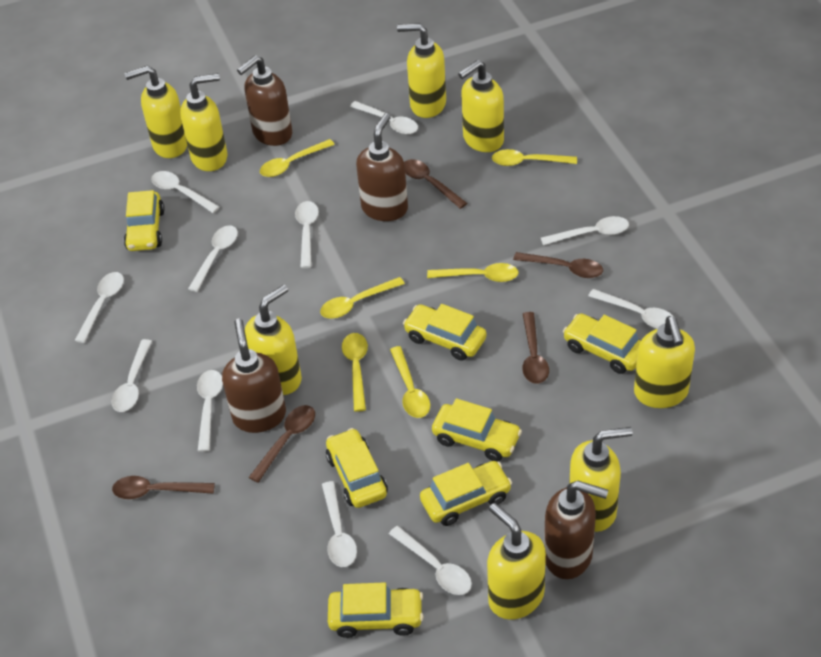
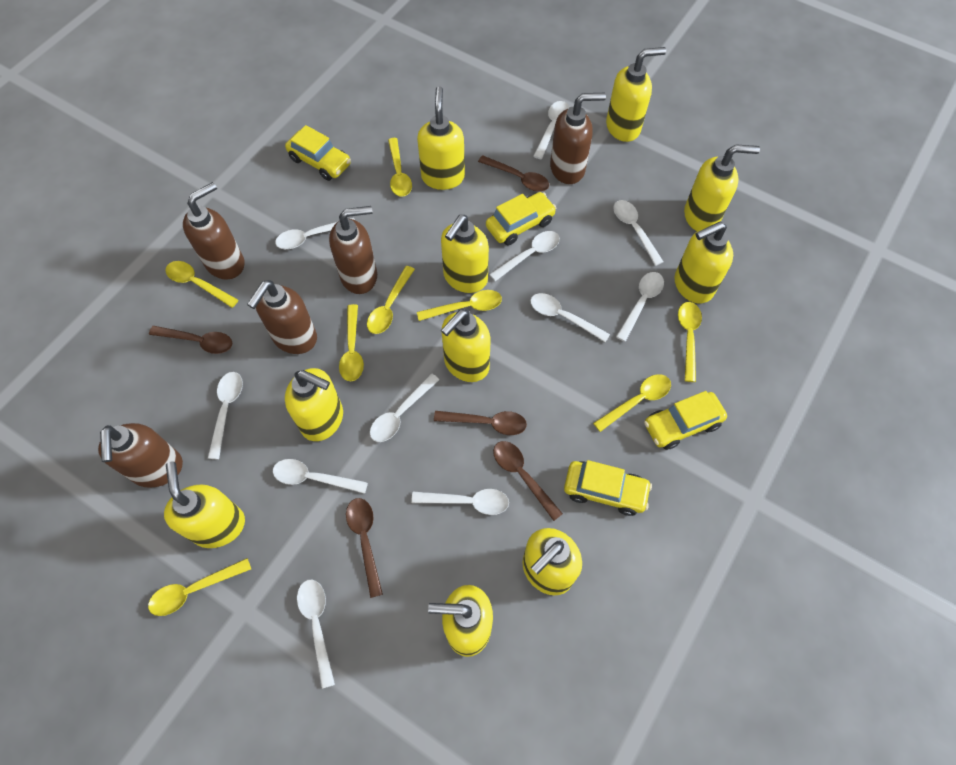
brown soap dispenser: 4 -> 5
yellow car: 7 -> 4
yellow soap dispenser: 8 -> 10
yellow spoon: 6 -> 8

